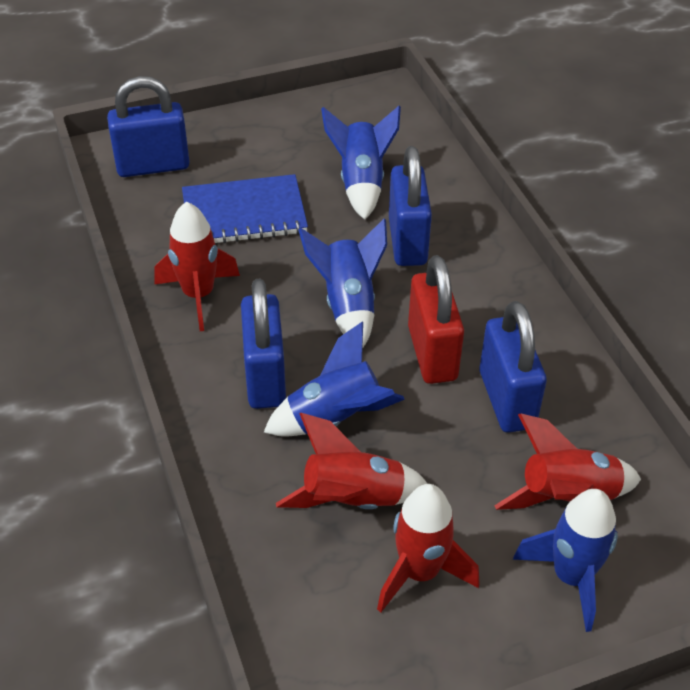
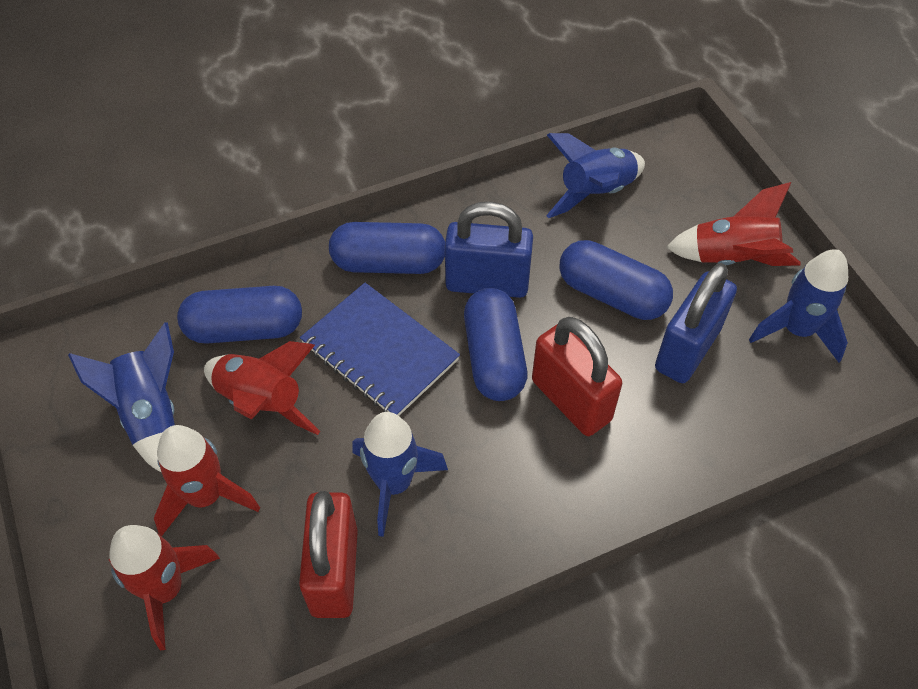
blue capsule: 0 -> 4
blue padlock: 4 -> 2
red padlock: 1 -> 2

